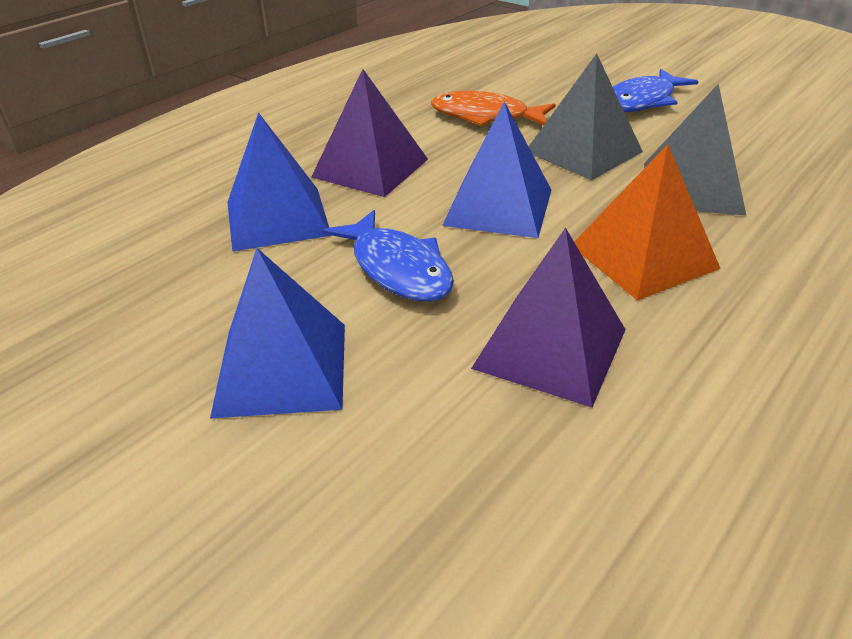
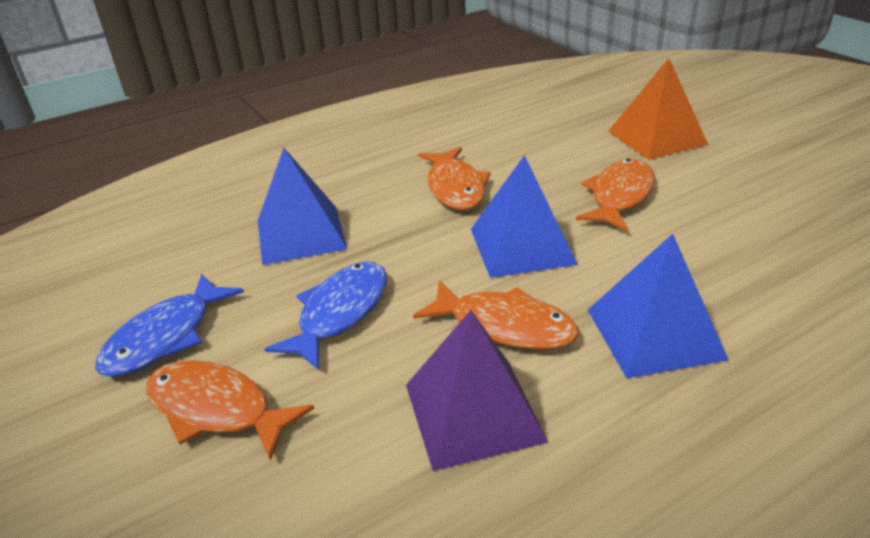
grey pyramid: 2 -> 0
orange fish: 1 -> 4
purple pyramid: 2 -> 1

